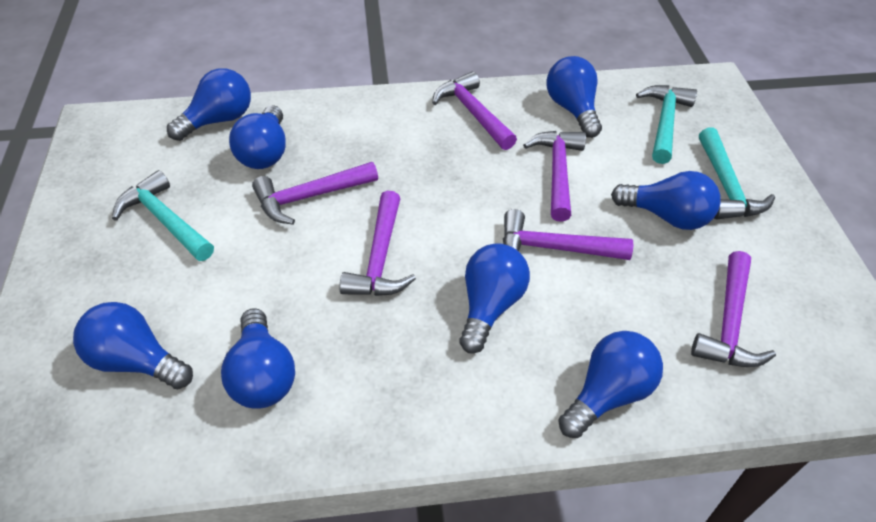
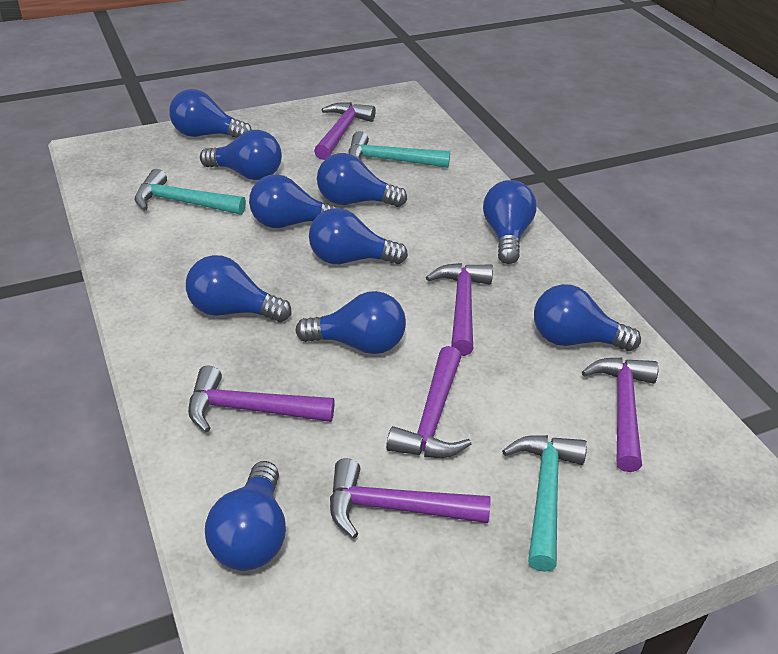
blue light bulb: 8 -> 10

